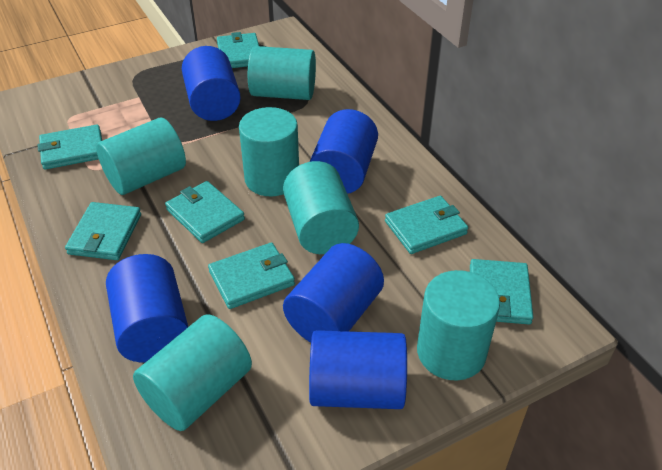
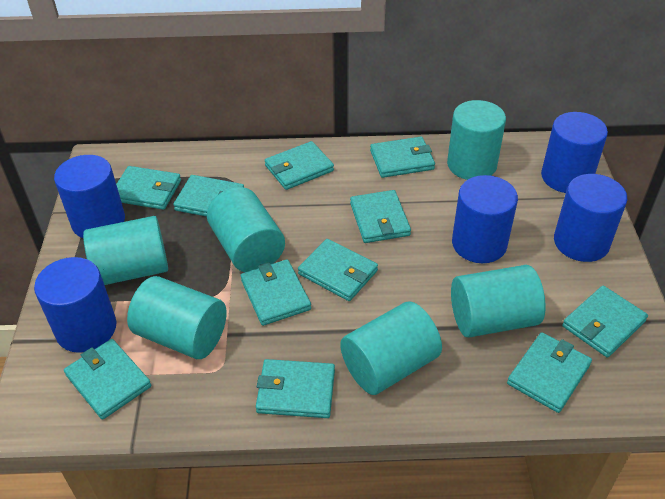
turquoise wallet: 7 -> 11

